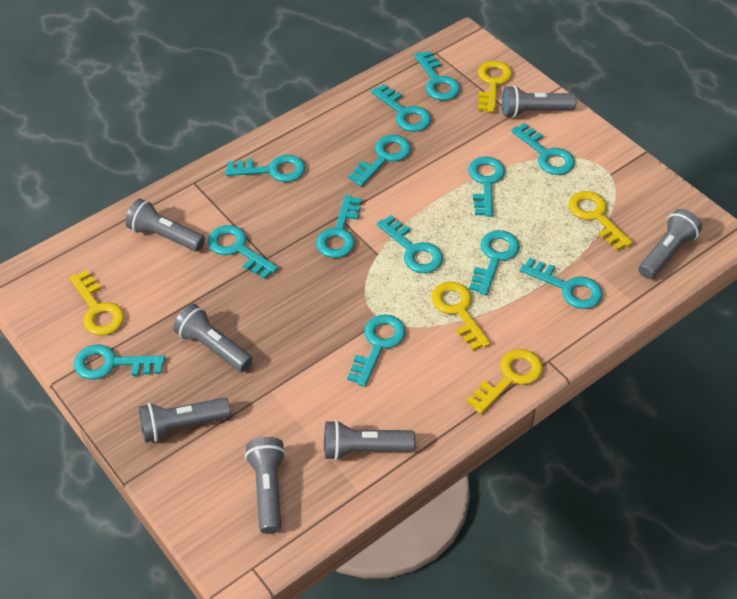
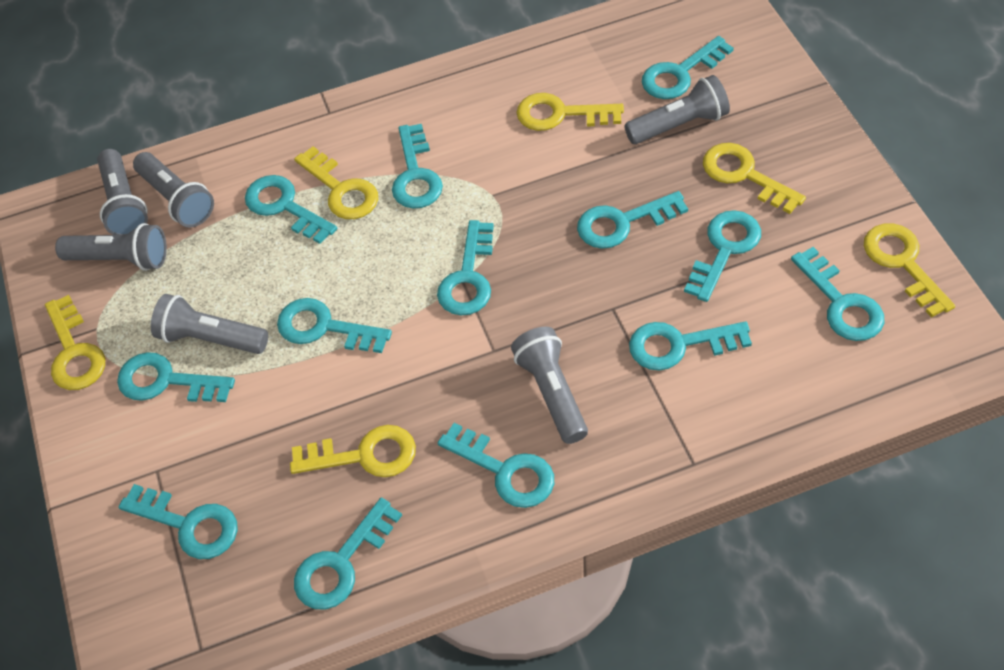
grey flashlight: 7 -> 6
yellow key: 5 -> 6

